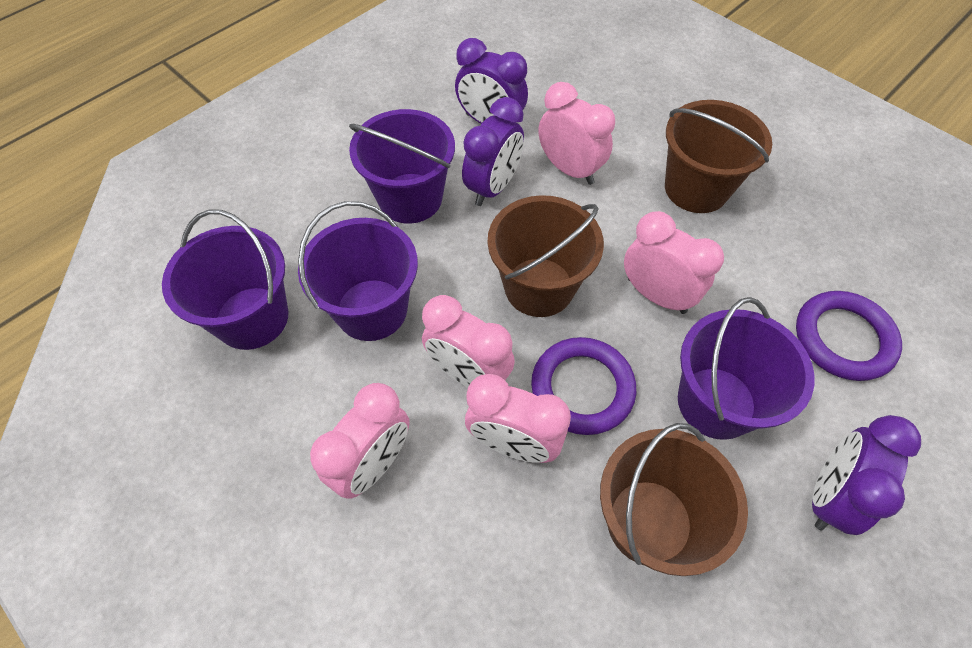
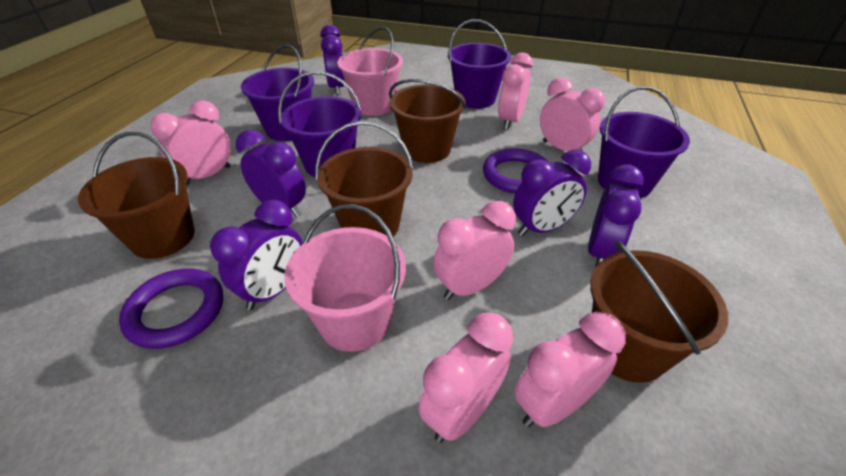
brown bucket: 3 -> 4
pink bucket: 0 -> 2
pink clock: 5 -> 6
purple clock: 3 -> 5

